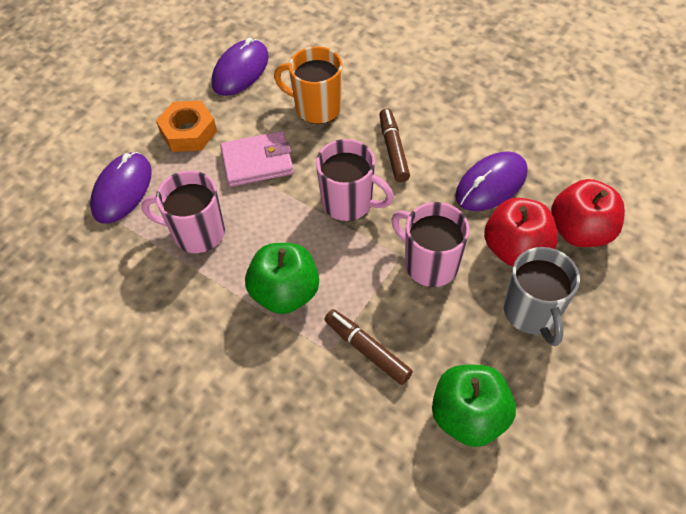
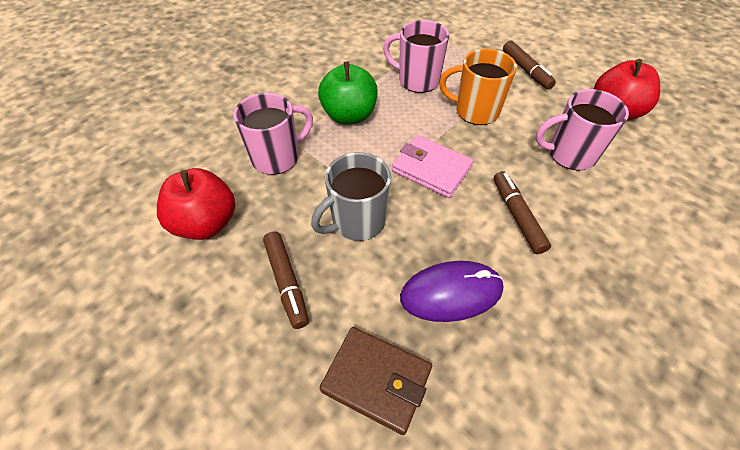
brown marker: 2 -> 3
brown wallet: 0 -> 1
green apple: 2 -> 1
orange nut: 1 -> 0
purple mouse: 3 -> 1

